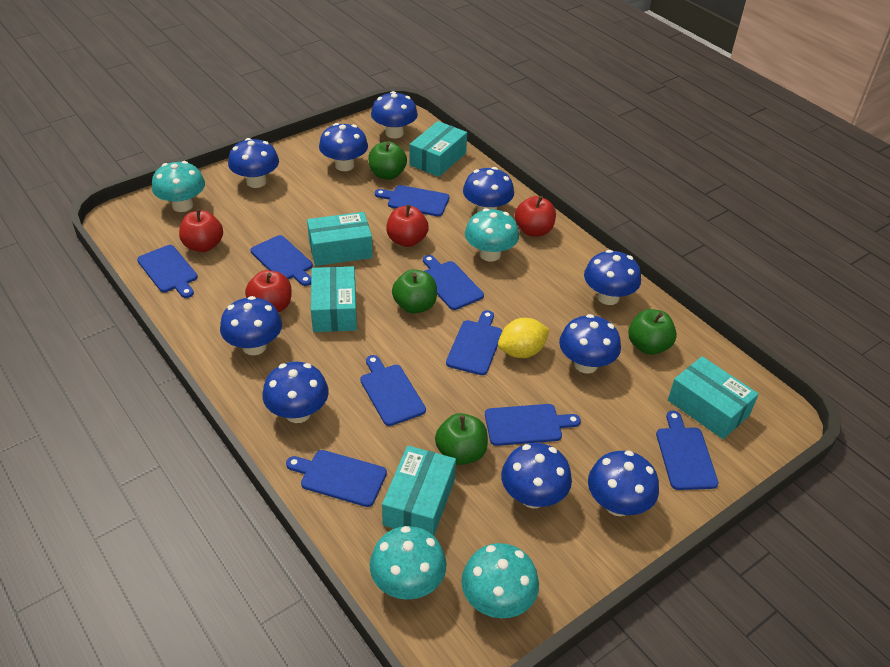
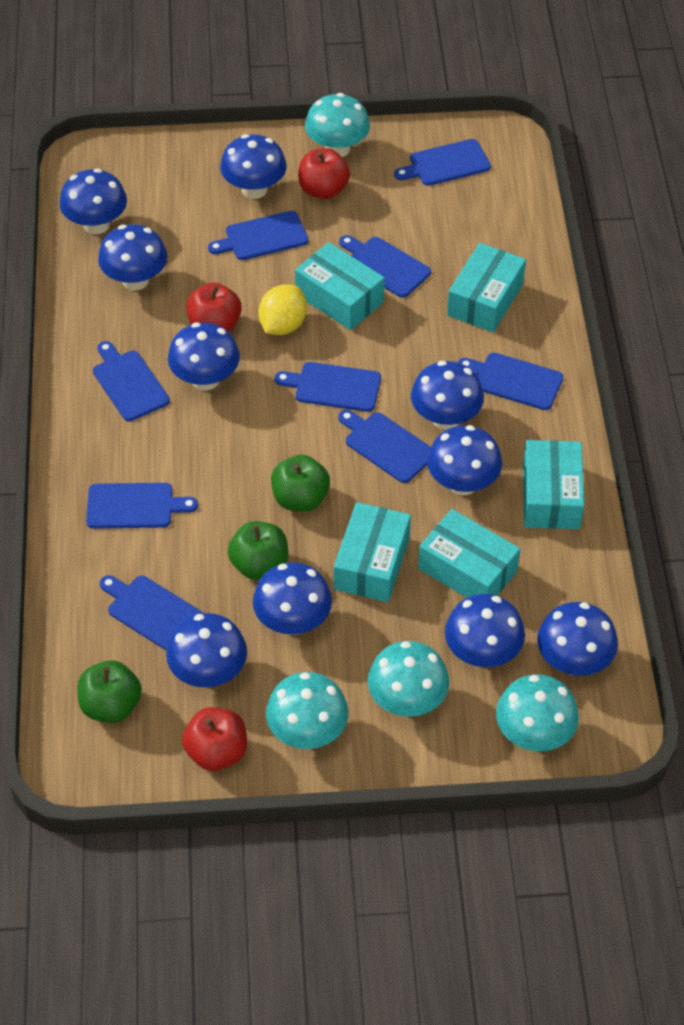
green apple: 4 -> 3
red apple: 4 -> 3

